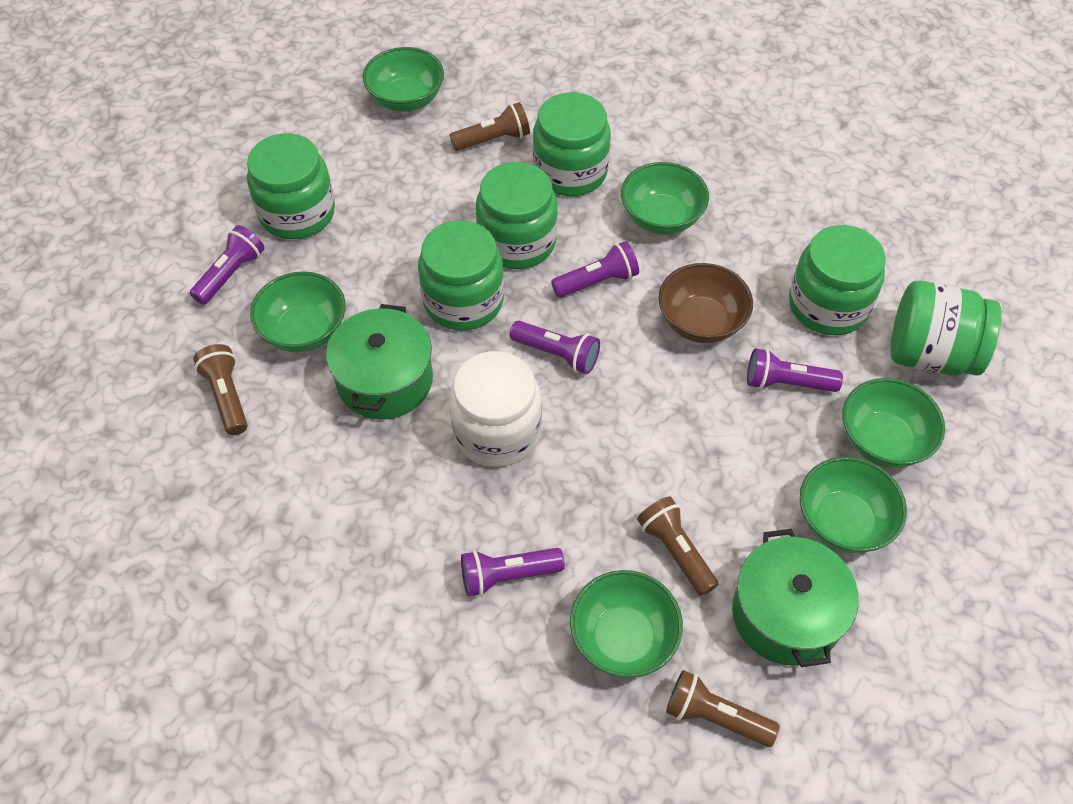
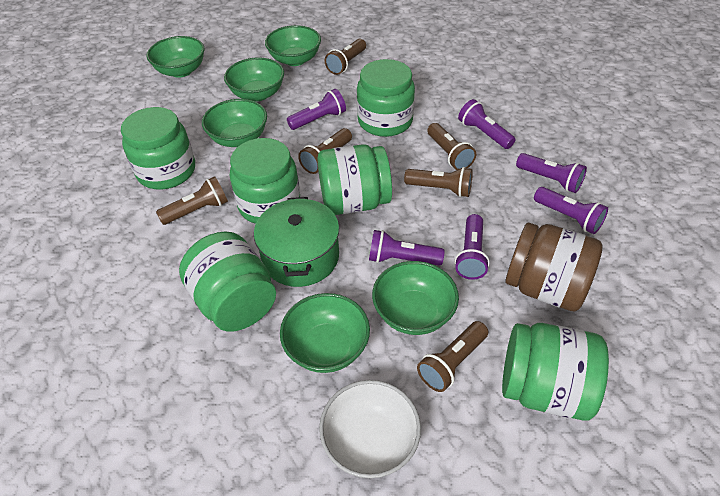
brown bowl: 1 -> 0
brown flashlight: 4 -> 6
brown jar: 0 -> 1
green pot: 2 -> 1
purple flashlight: 5 -> 6
white bowl: 0 -> 1
white jar: 1 -> 0

